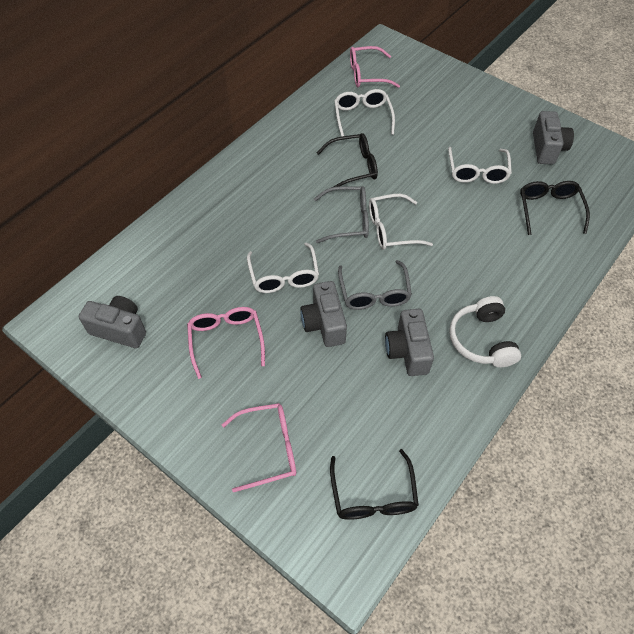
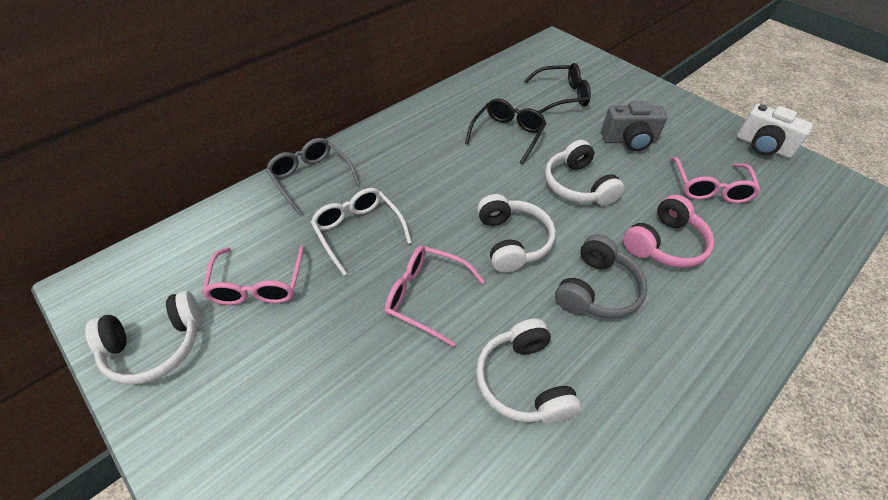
black glasses: 3 -> 2
grey camera: 4 -> 1
grey glasses: 2 -> 1
grey headphones: 0 -> 1
pink headphones: 0 -> 1
white camera: 0 -> 1
white glasses: 4 -> 1
white headphones: 1 -> 4

